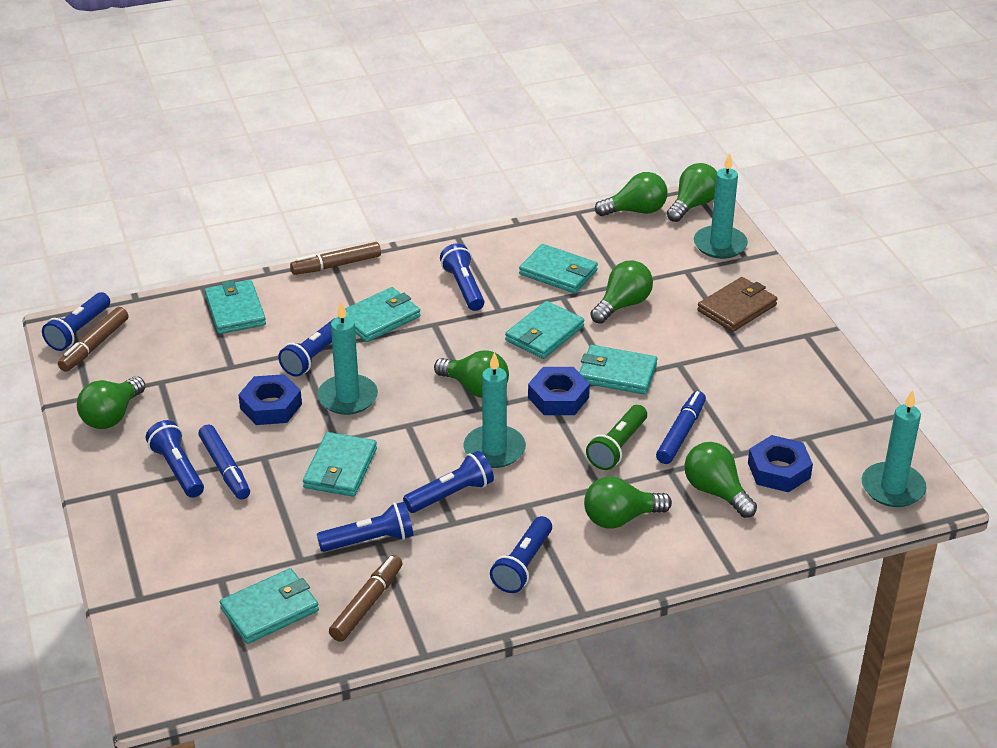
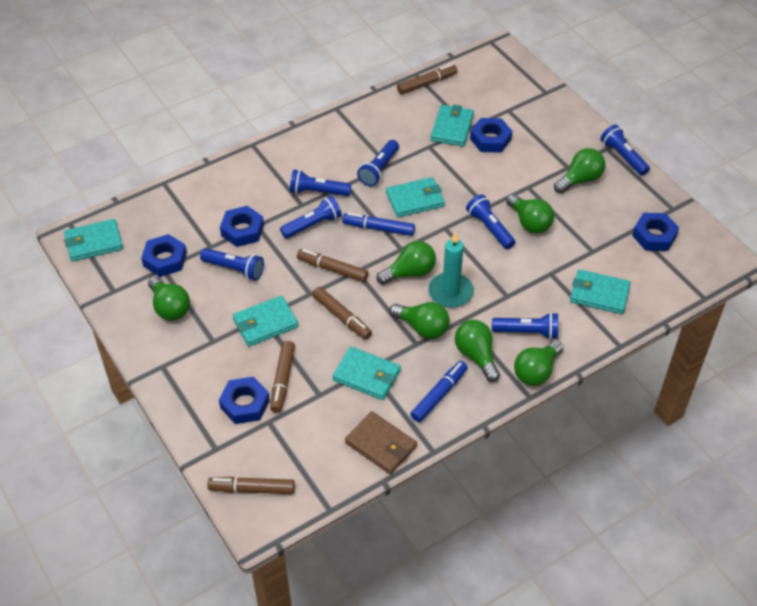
blue nut: 3 -> 5
brown marker: 3 -> 5
green flashlight: 1 -> 0
turquoise candle: 4 -> 1
turquoise wallet: 7 -> 6

